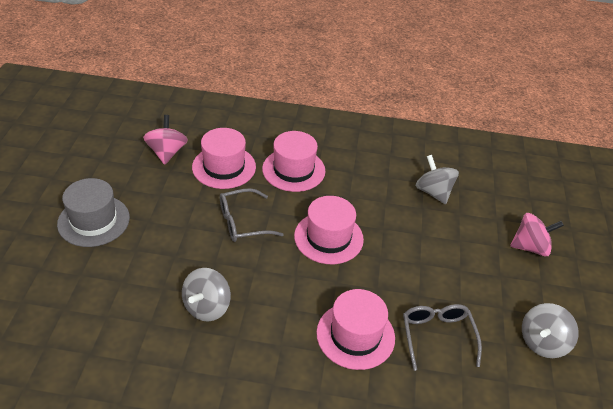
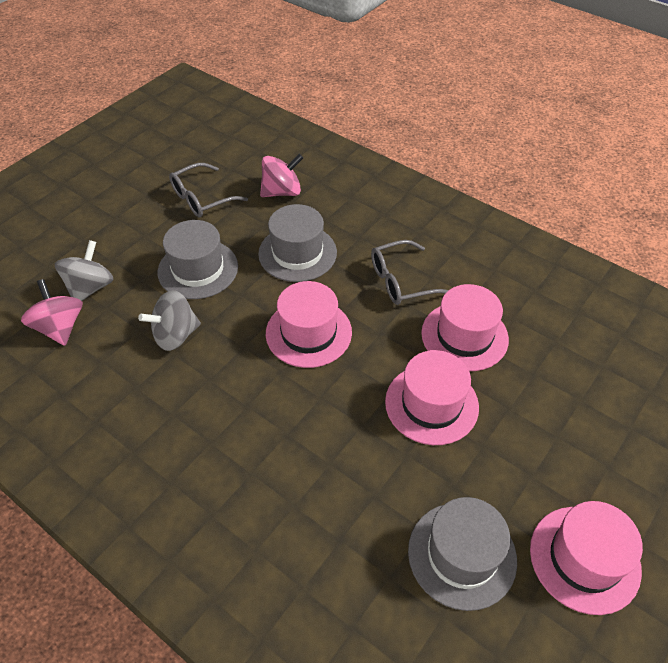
grey hat: 1 -> 3
grey spinning top: 3 -> 2

